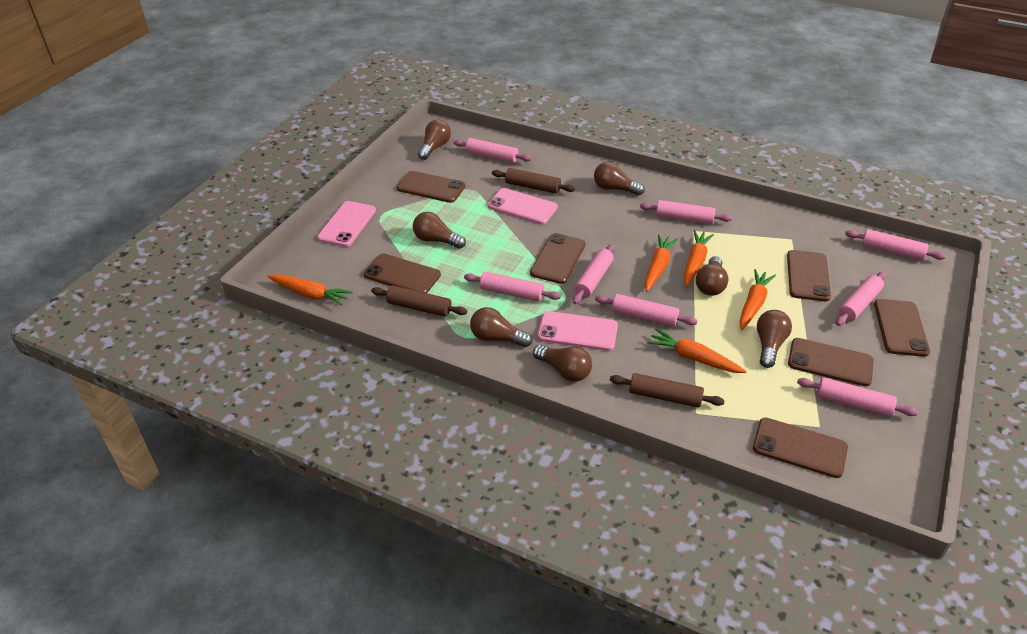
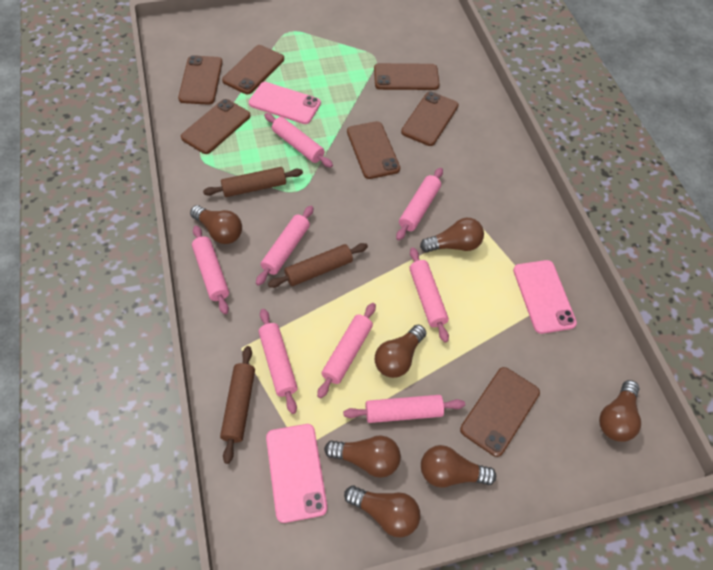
orange carrot: 5 -> 0

